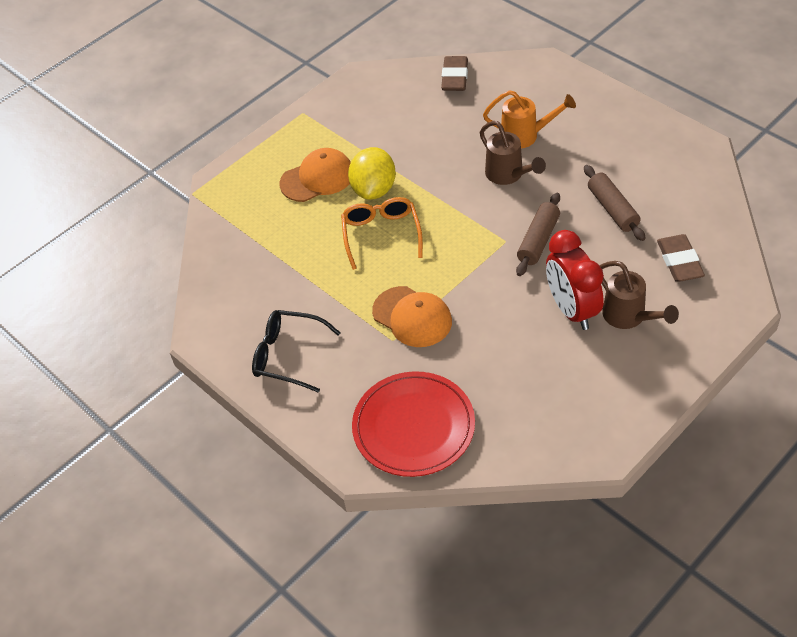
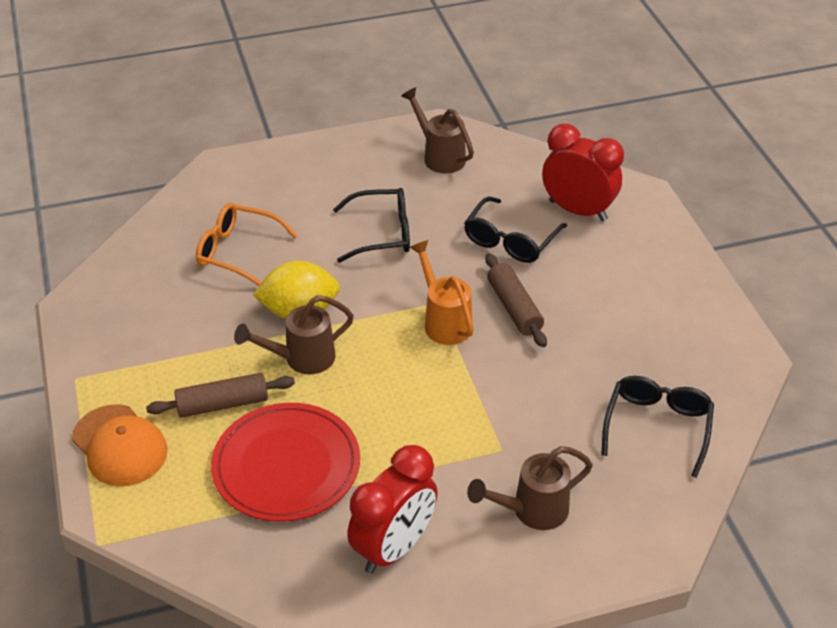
black glasses: 1 -> 3
brown eraser: 2 -> 0
brown watering can: 2 -> 3
orange cap: 2 -> 1
red clock: 1 -> 2

